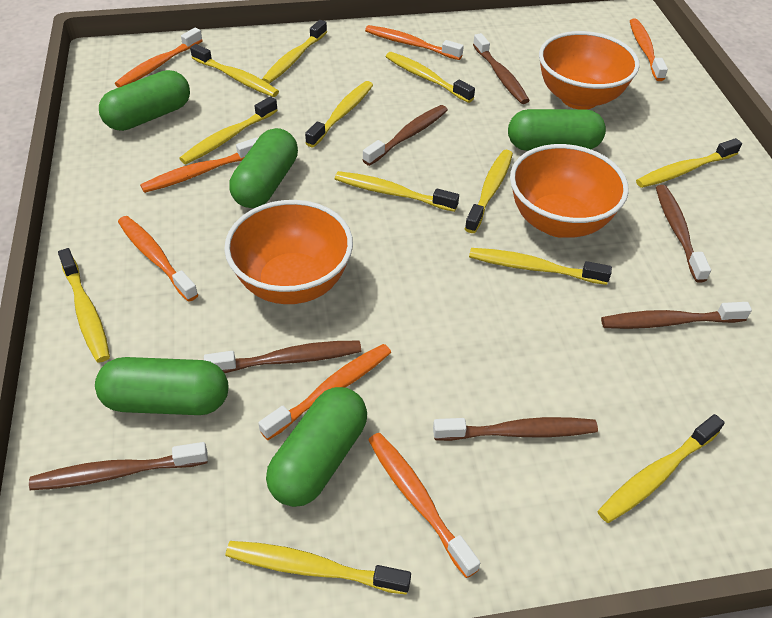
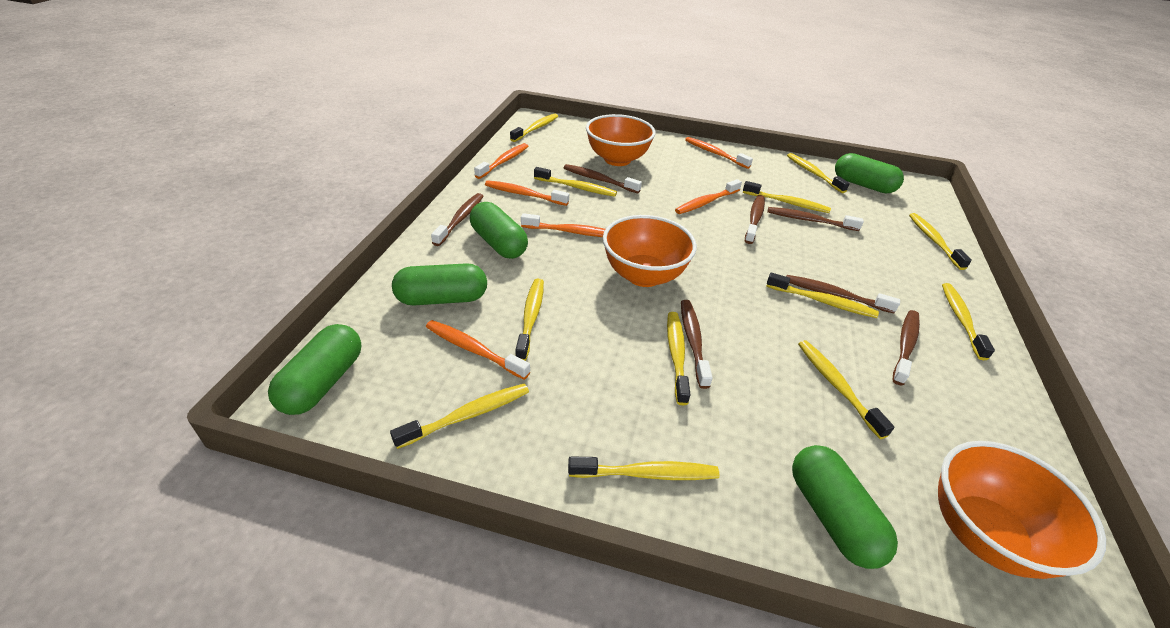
orange toothbrush: 7 -> 6

